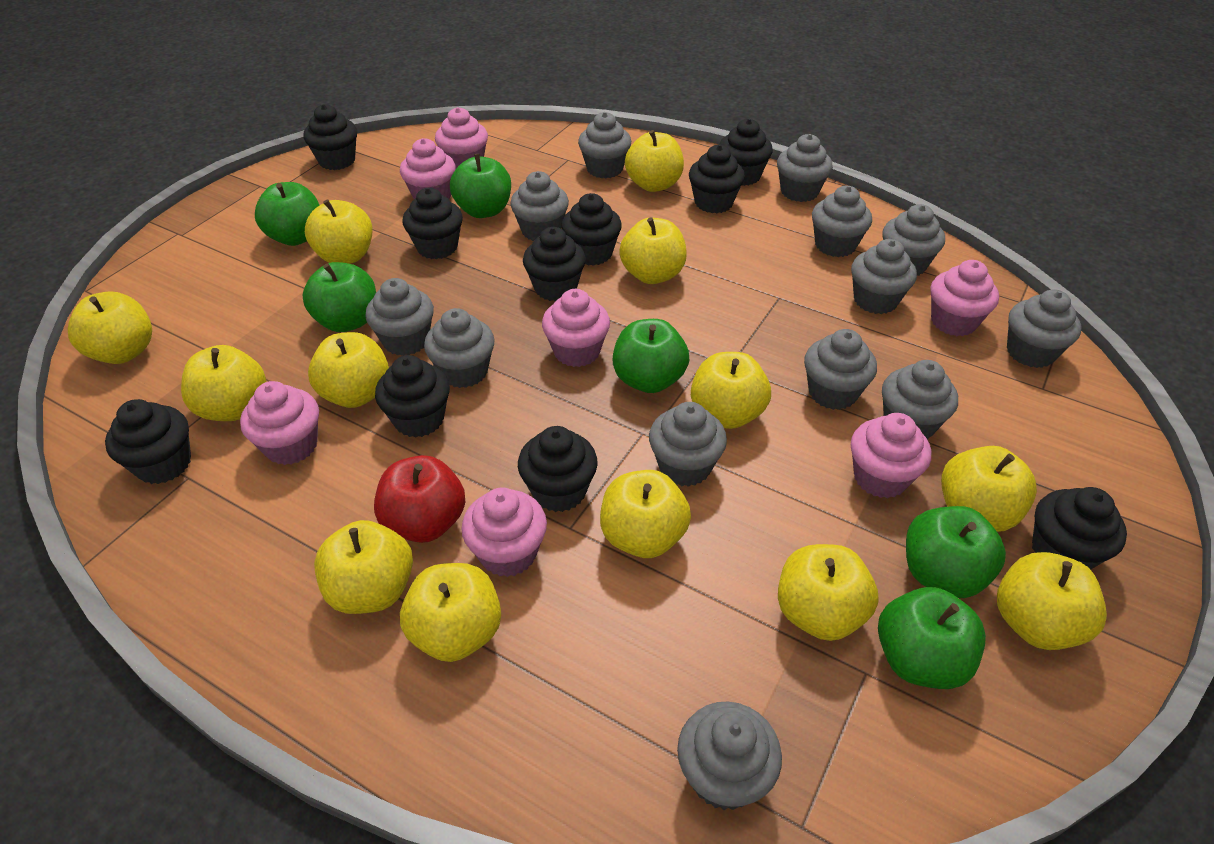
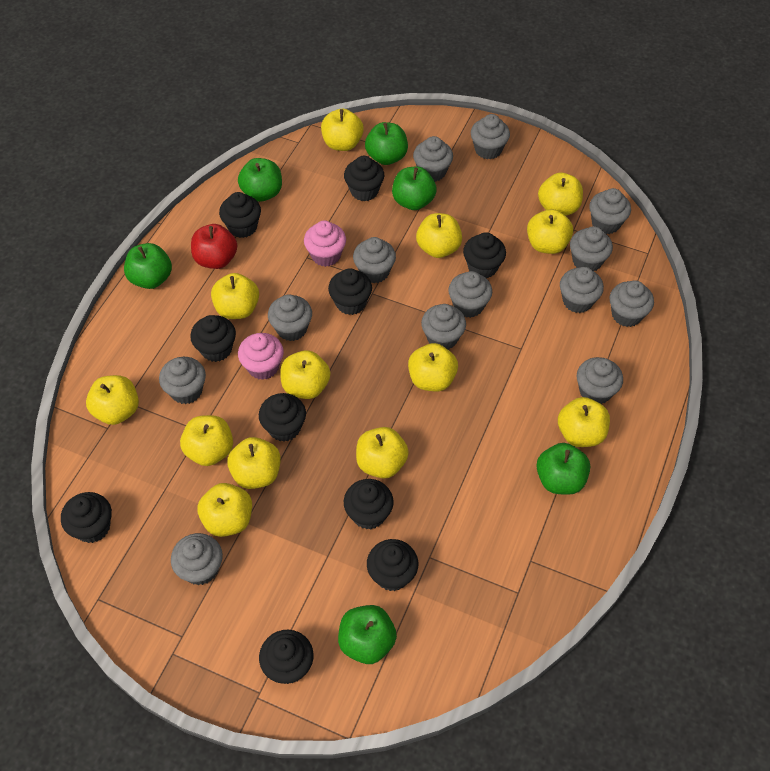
pink cupcake: 7 -> 2

